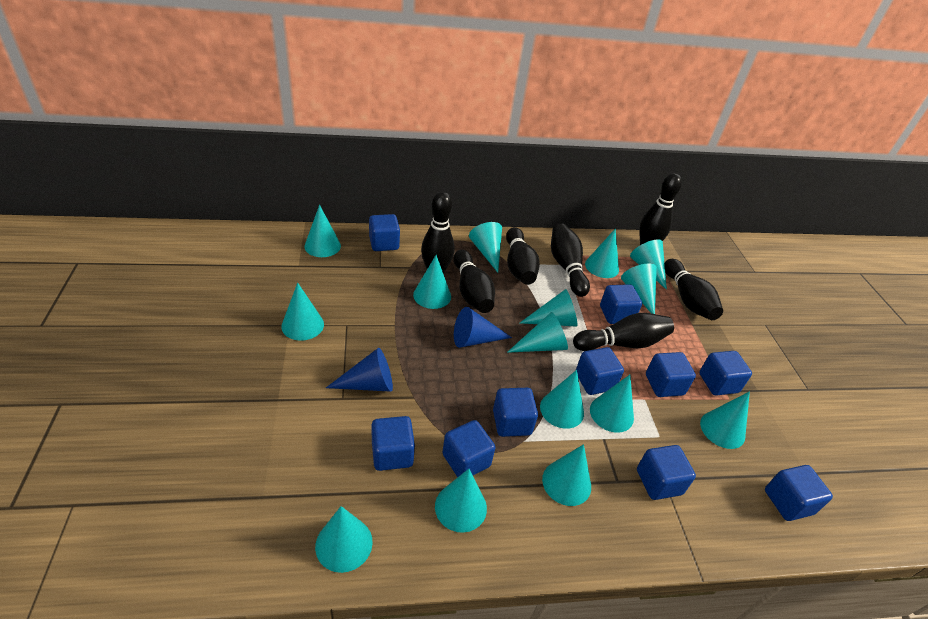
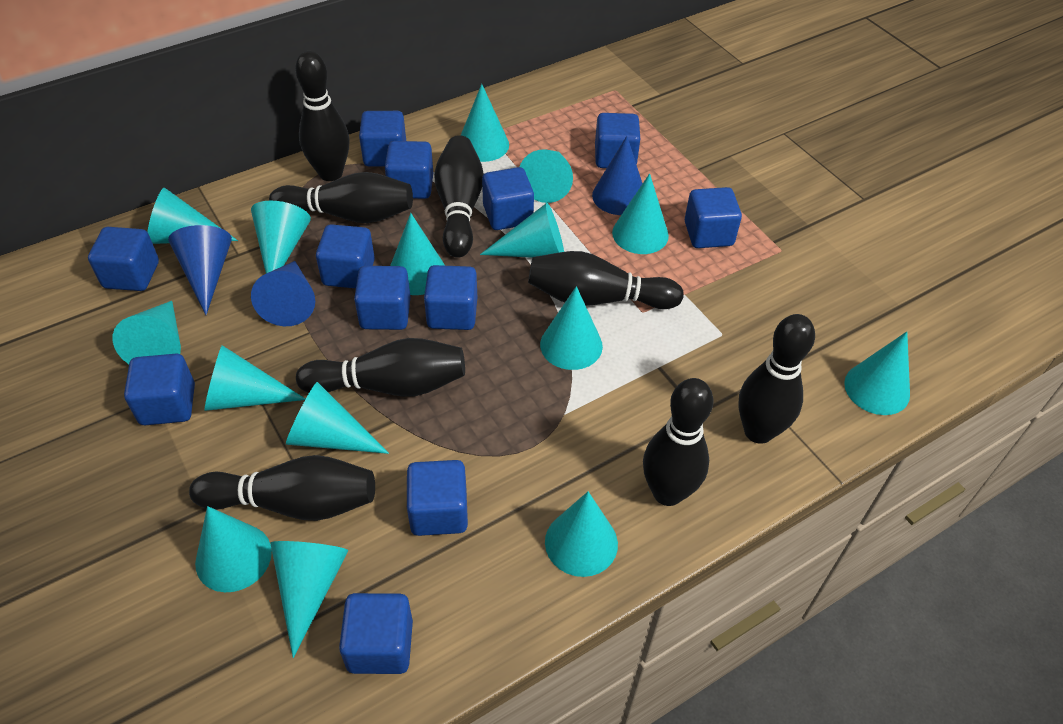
black bowling pin: 7 -> 8
blue cone: 2 -> 3
blue cube: 10 -> 12

